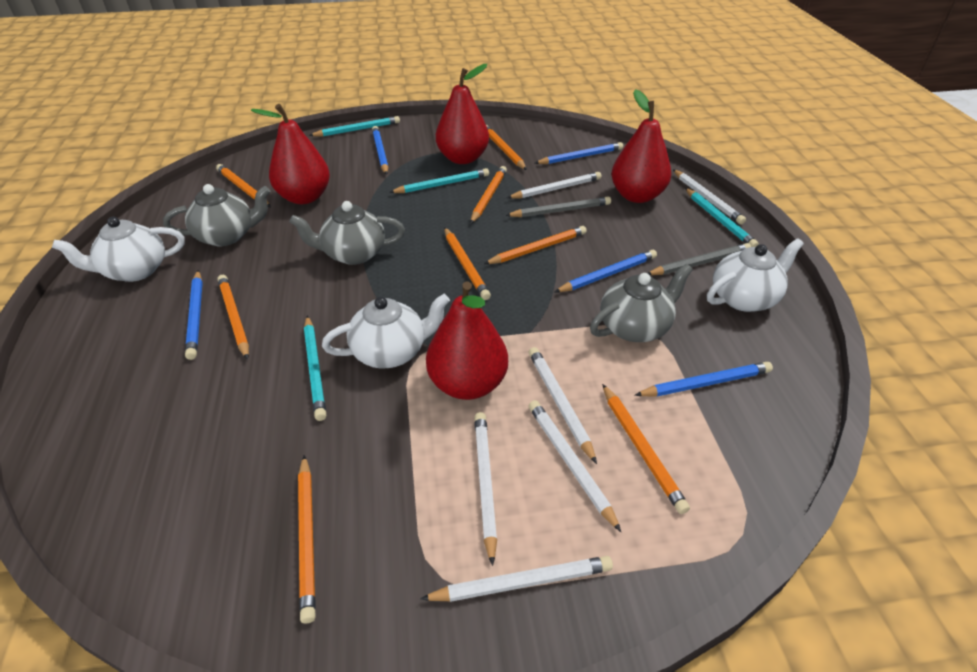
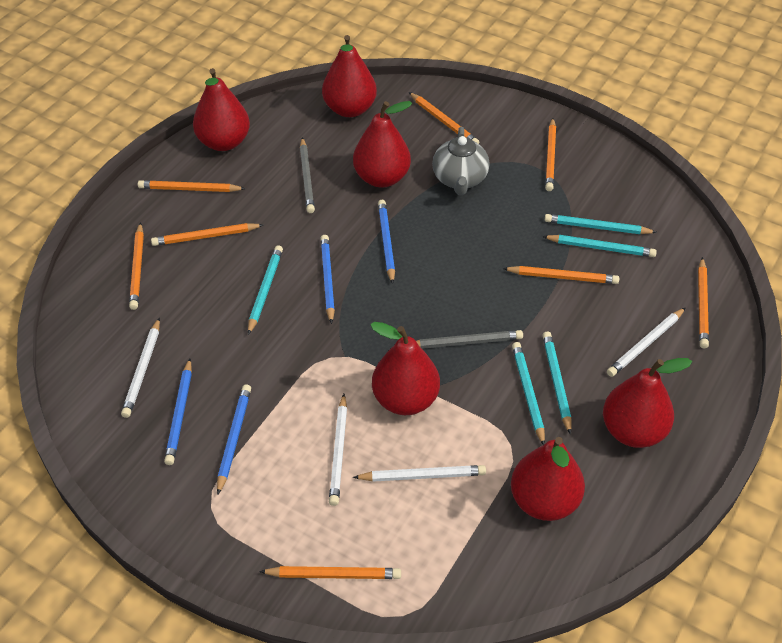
blue pencil: 5 -> 4
grey teapot: 3 -> 1
red pear: 4 -> 6
turquoise pencil: 4 -> 5
white pencil: 6 -> 4
white teapot: 3 -> 0

